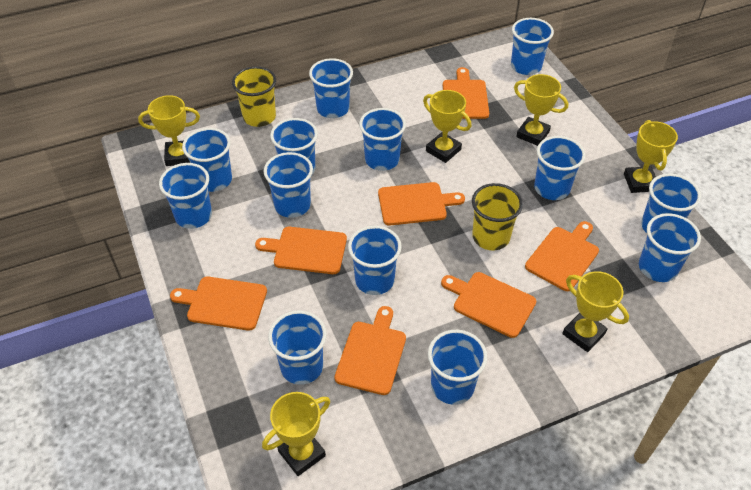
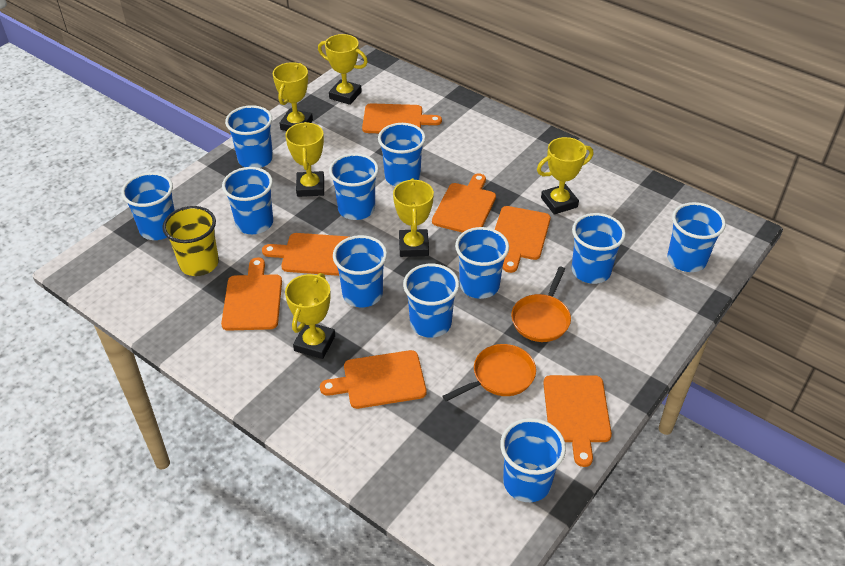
blue cup: 13 -> 11
orange pan: 0 -> 2
yellow cup: 2 -> 1

